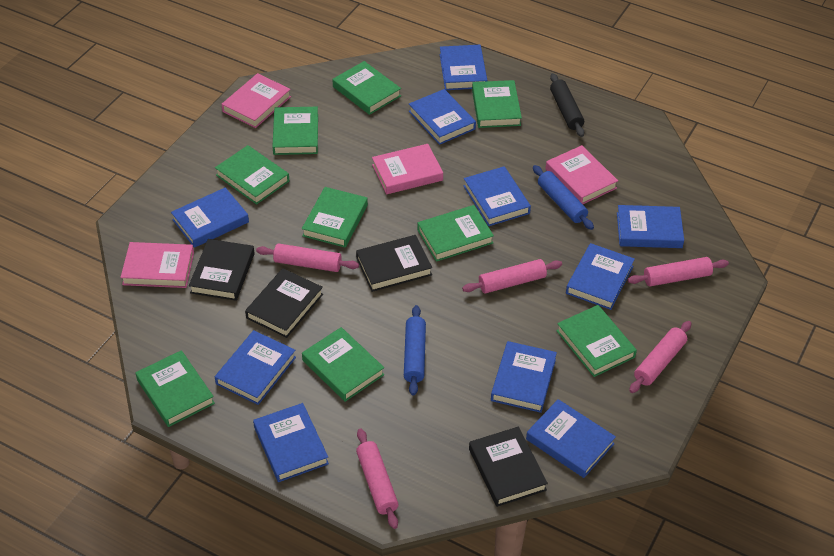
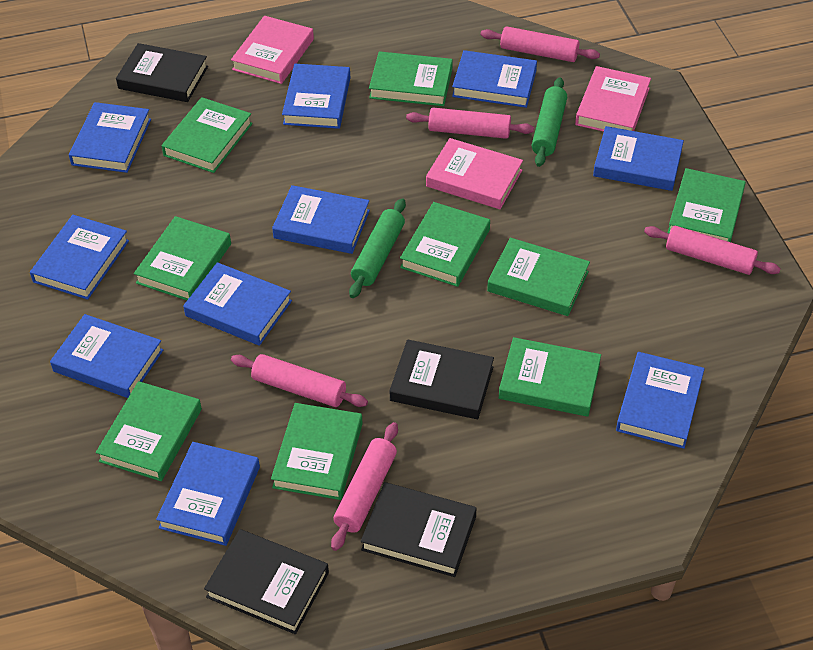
black rolling pin: 1 -> 0
blue rolling pin: 2 -> 0
green rolling pin: 0 -> 2
pink book: 4 -> 3

